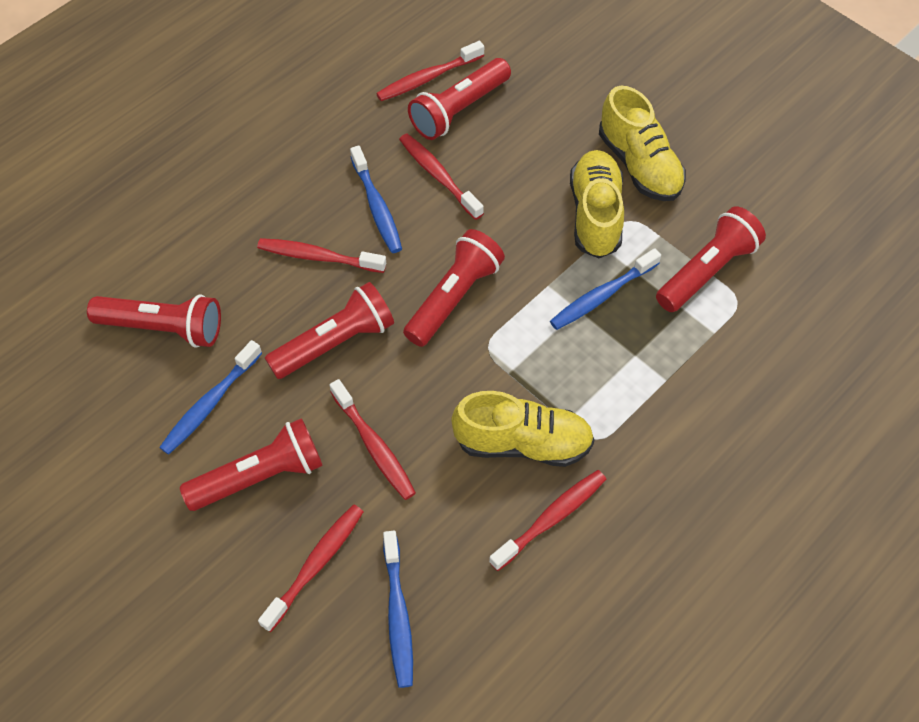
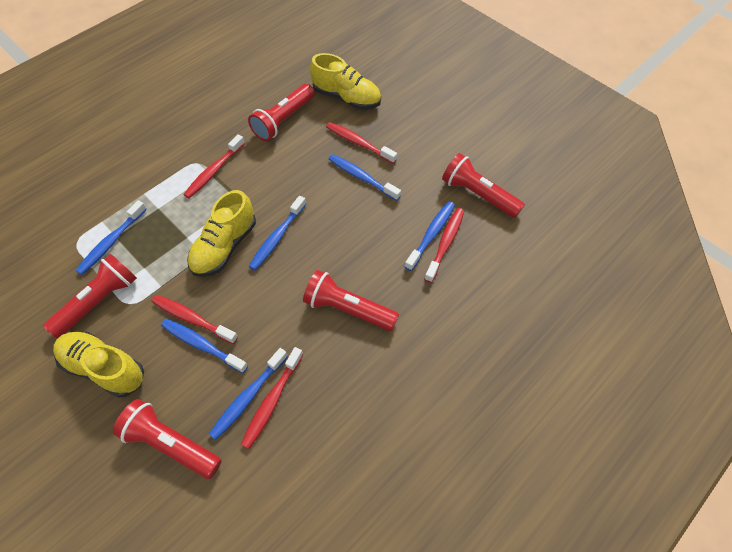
blue toothbrush: 4 -> 6
red flashlight: 6 -> 5
red toothbrush: 6 -> 5

